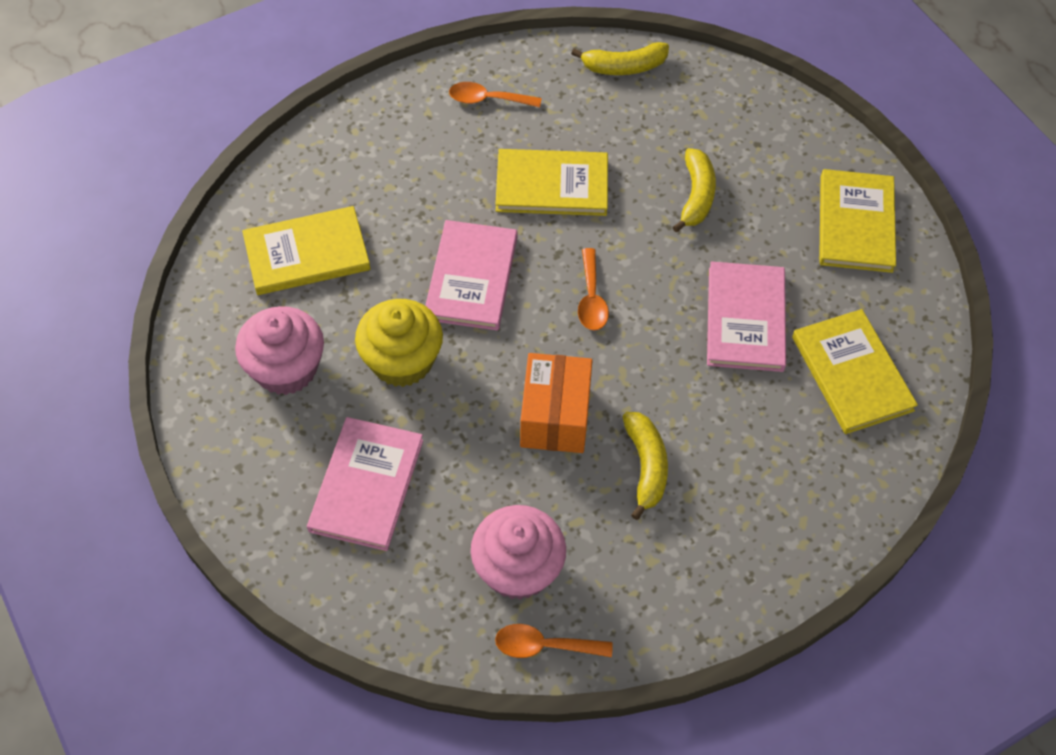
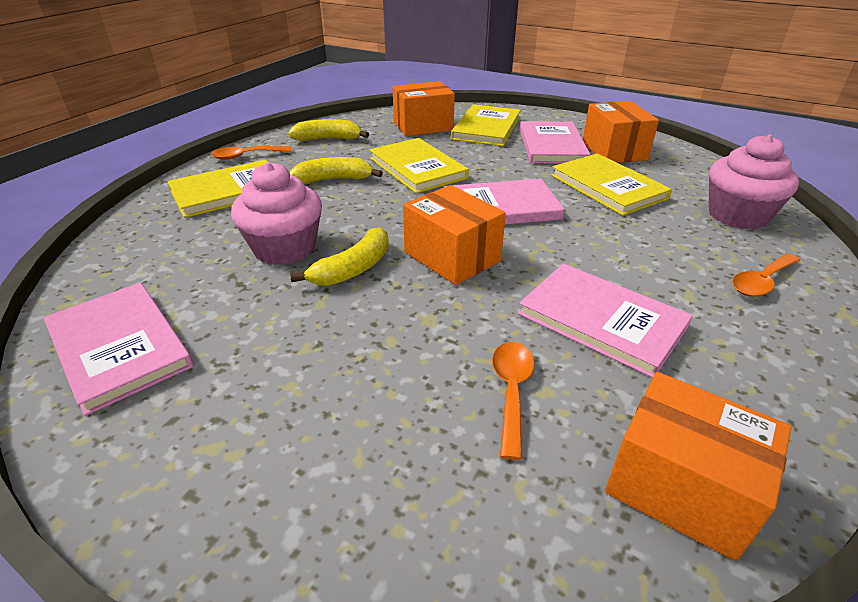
orange box: 1 -> 4
pink book: 3 -> 4
yellow cupcake: 1 -> 0

